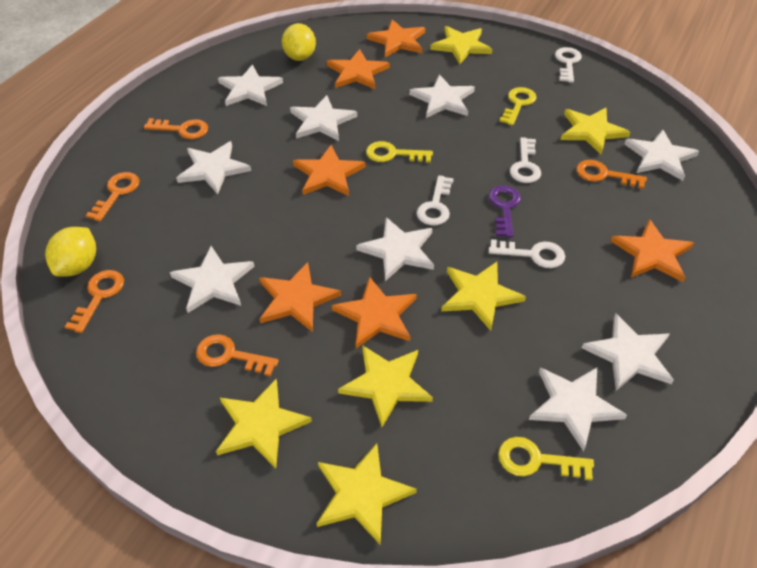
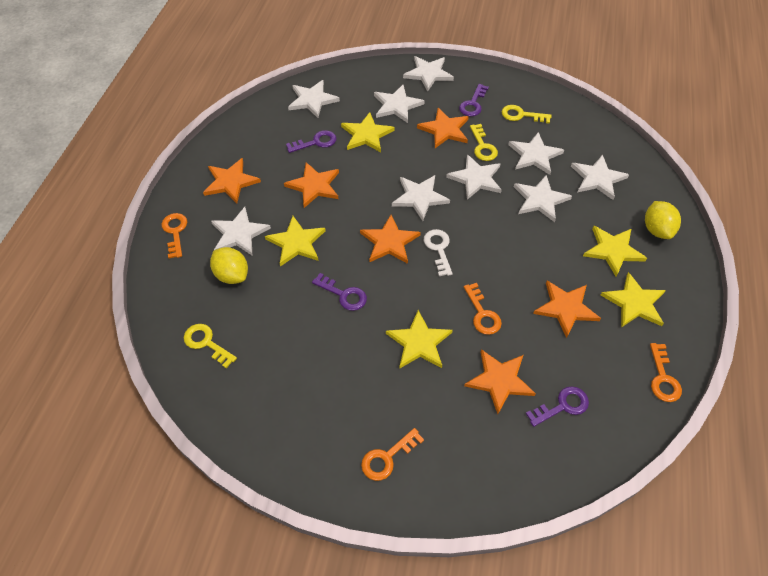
orange key: 5 -> 4
purple key: 1 -> 4
white key: 4 -> 1
yellow star: 6 -> 5

